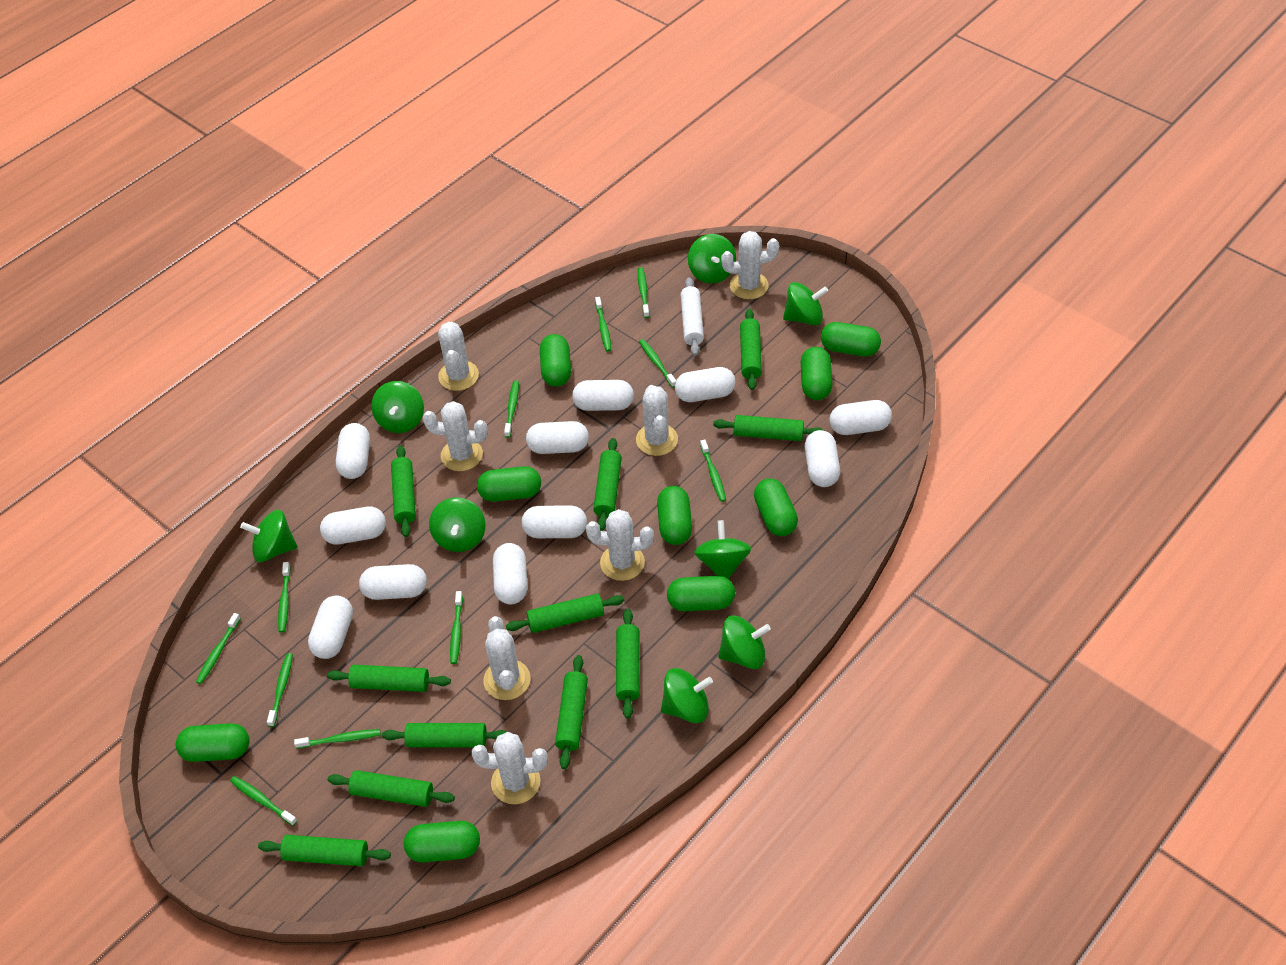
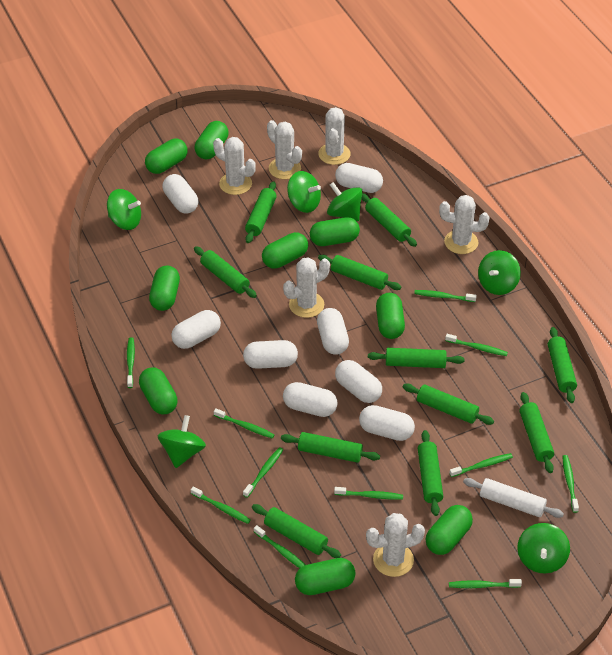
green spinning top: 8 -> 6
white cactus: 7 -> 6
white capsule: 11 -> 8

